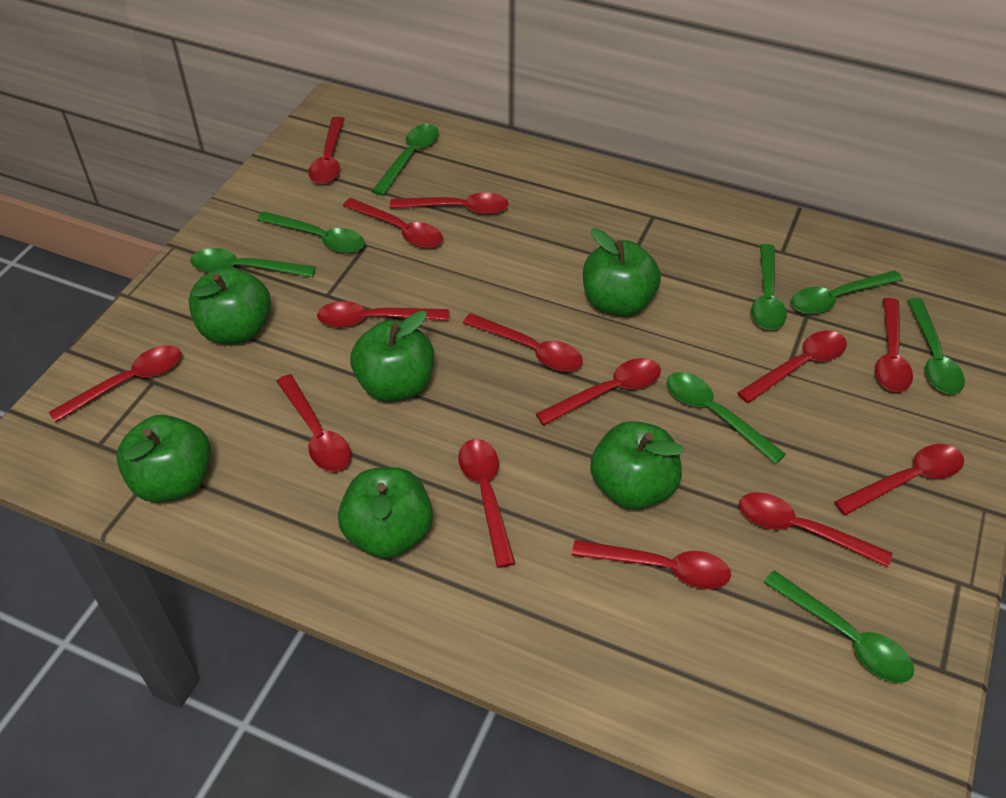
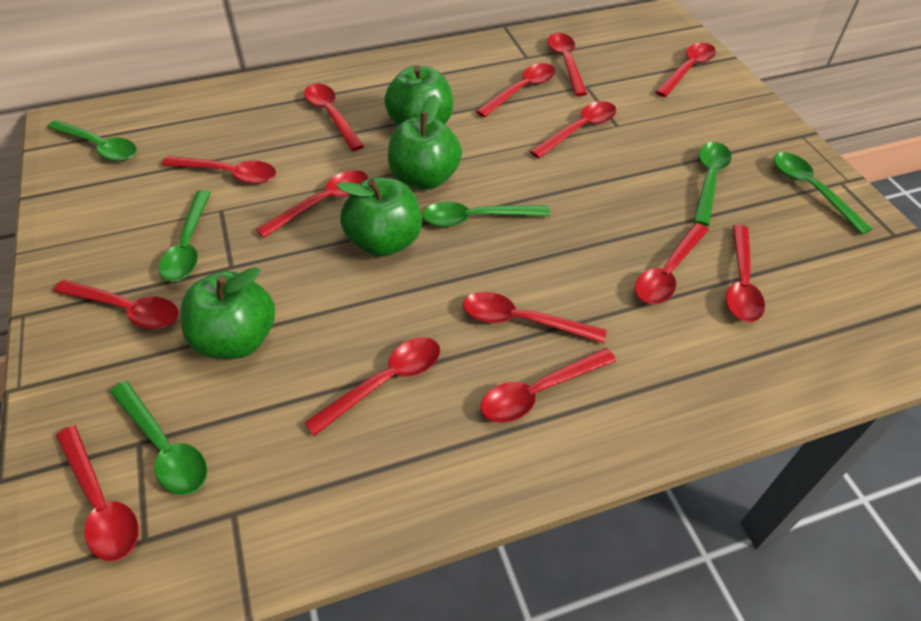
green apple: 6 -> 4
green spoon: 8 -> 6

